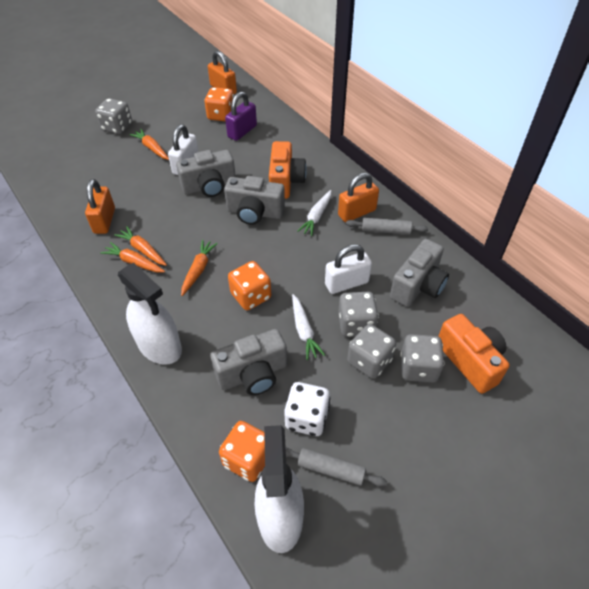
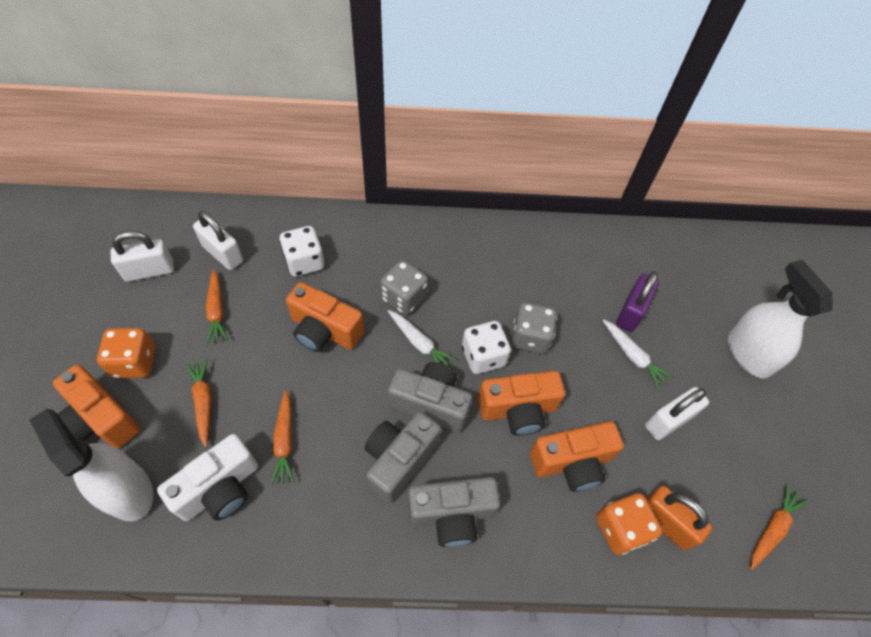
grey camera: 4 -> 3
grey dice: 4 -> 2
grey rolling pin: 2 -> 0
orange camera: 2 -> 4
orange dice: 3 -> 2
orange padlock: 3 -> 1
white camera: 0 -> 1
white dice: 1 -> 2
white padlock: 2 -> 3

